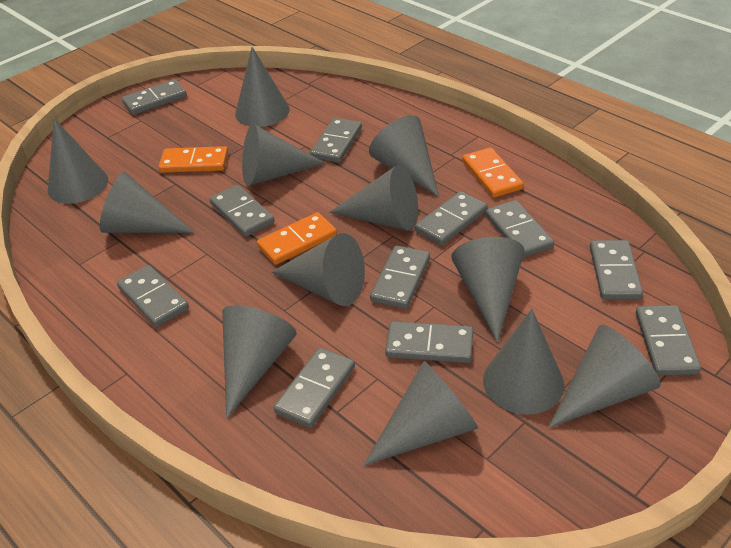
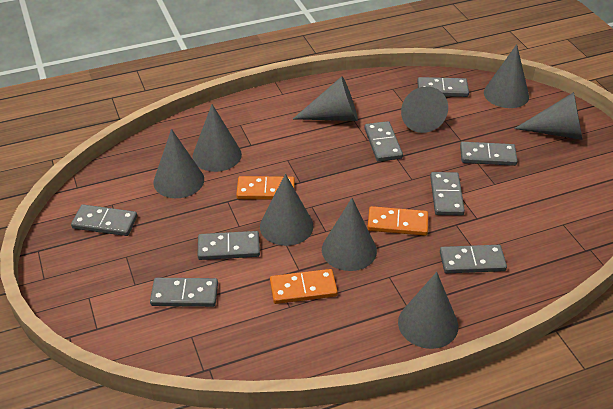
grey cone: 12 -> 9
grey domino: 11 -> 8

